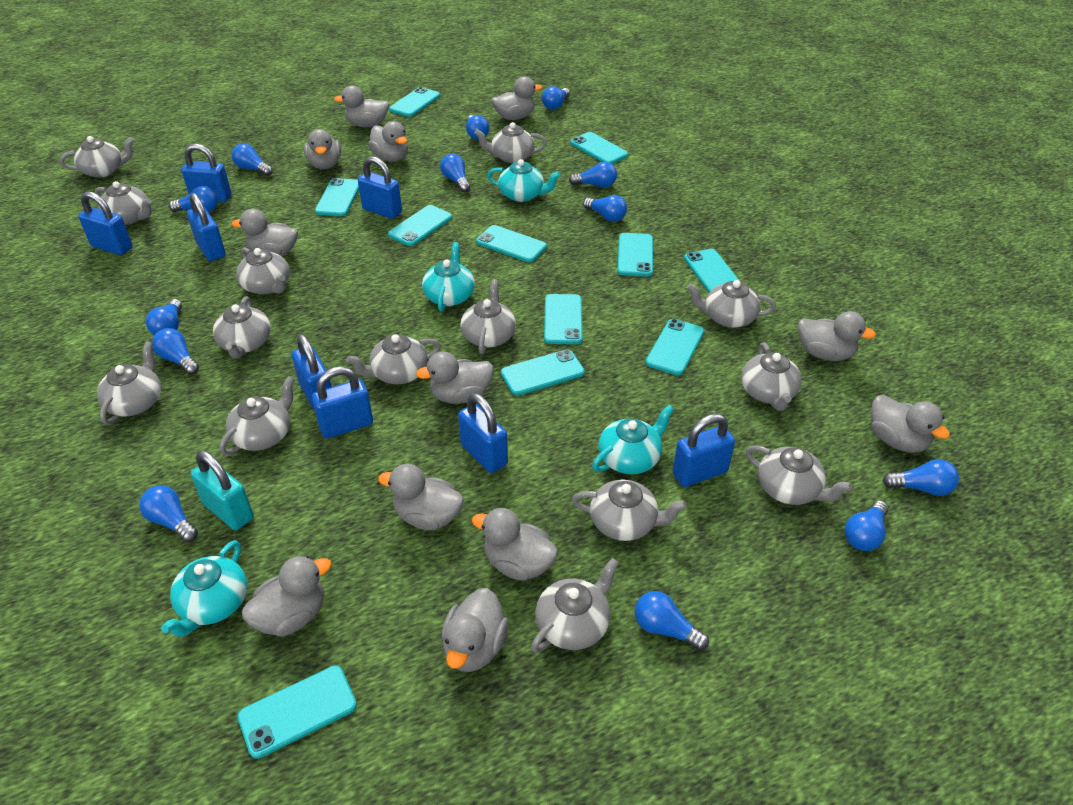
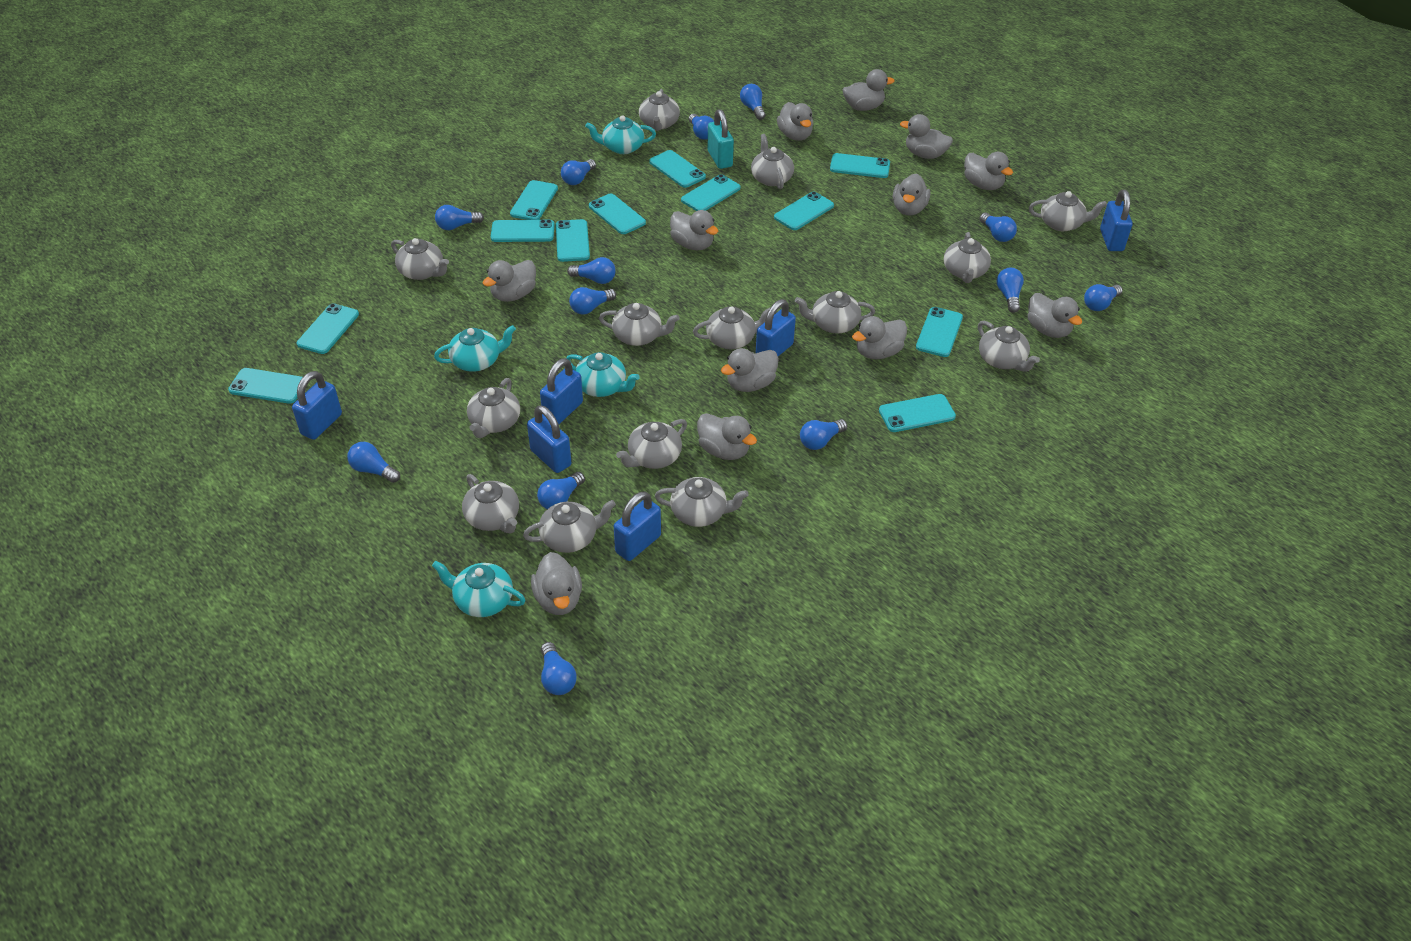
blue padlock: 8 -> 6
turquoise phone: 11 -> 12

